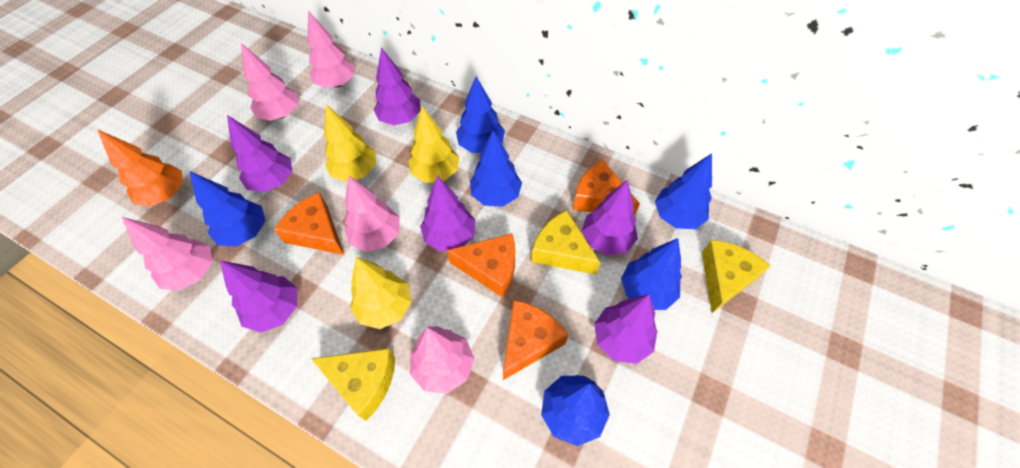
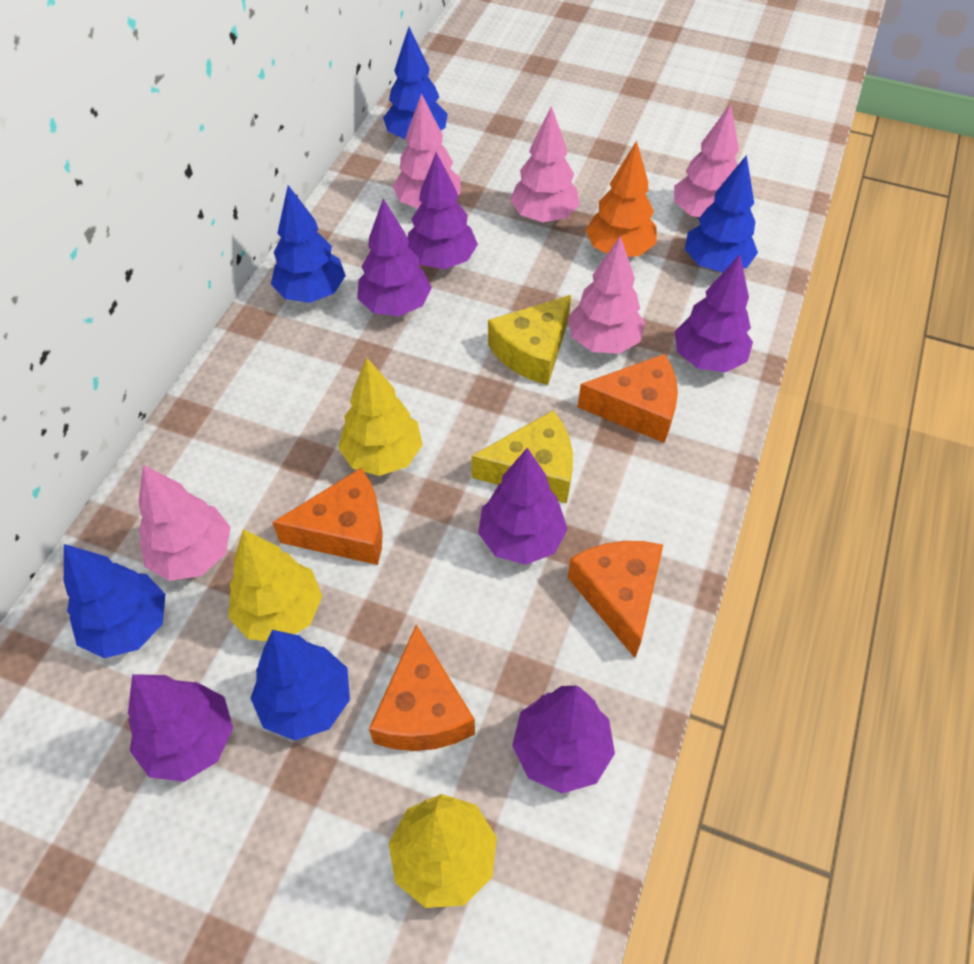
blue tree: 6 -> 5
yellow cheese: 3 -> 2

